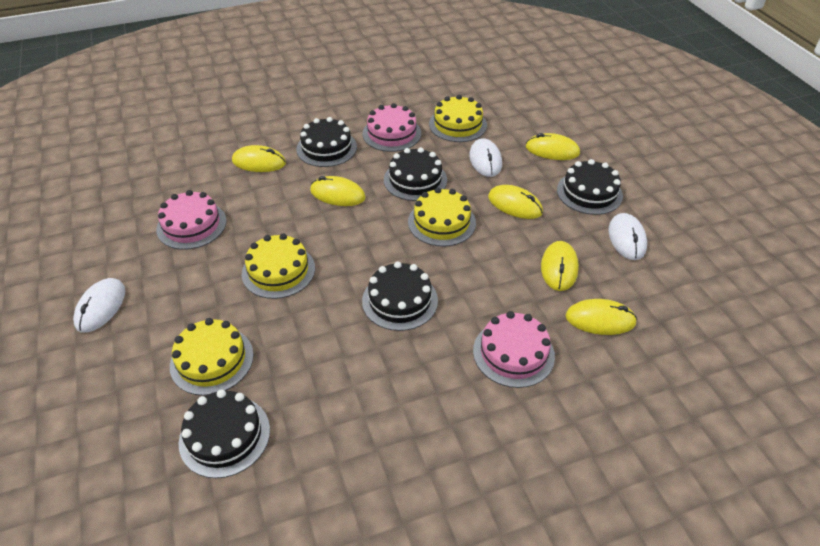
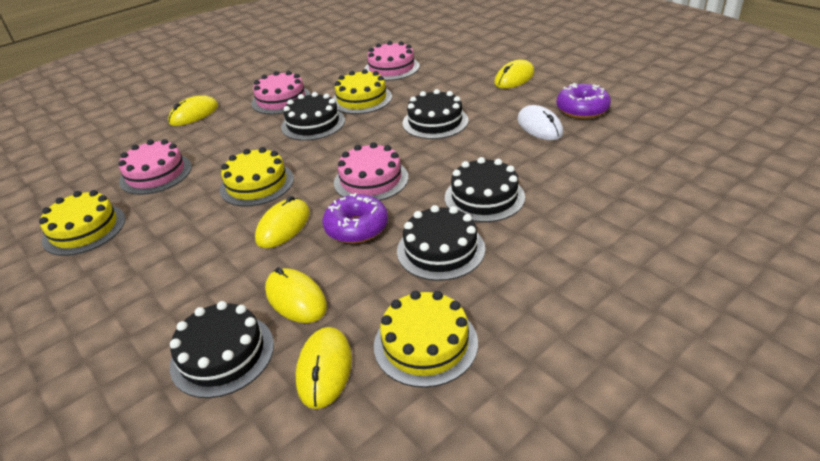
pink cake: 3 -> 4
purple donut: 0 -> 2
white mouse: 3 -> 1
yellow mouse: 6 -> 5

